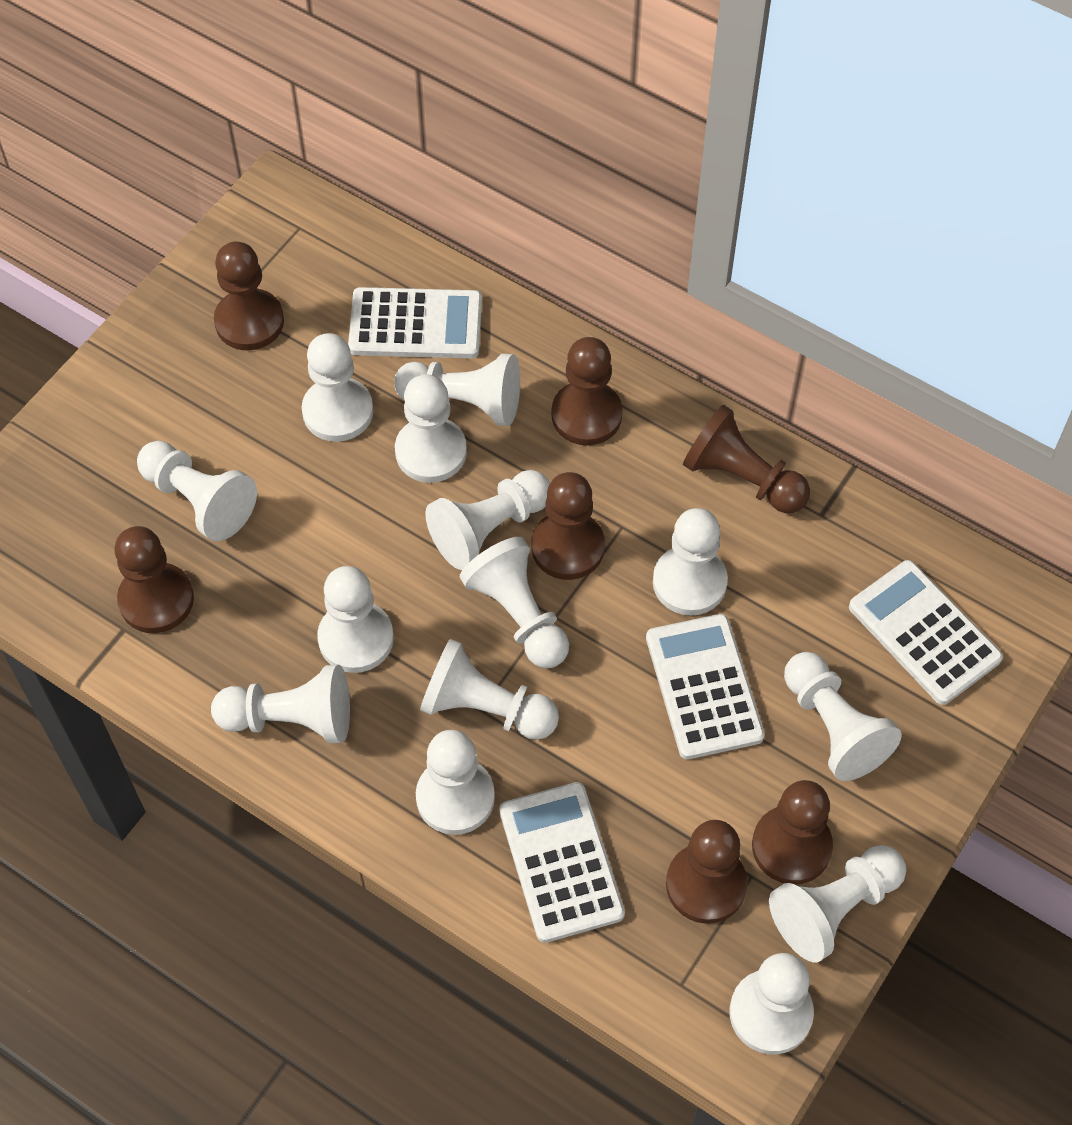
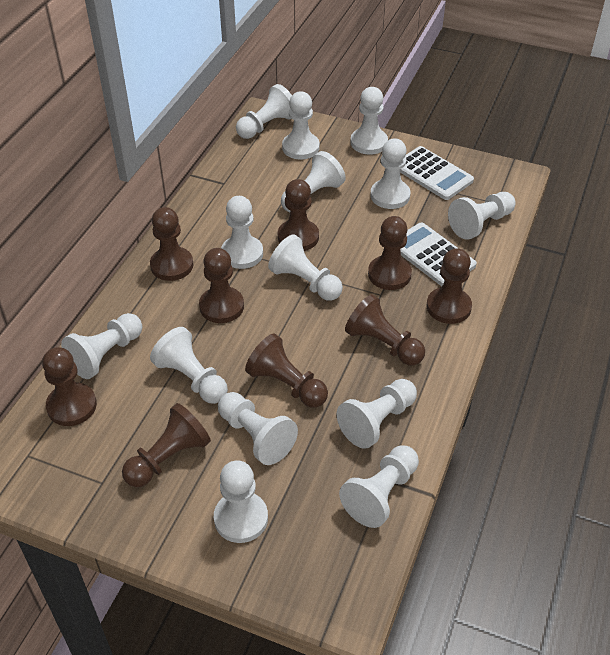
brown pawn: 7 -> 9
white calculator: 4 -> 2

